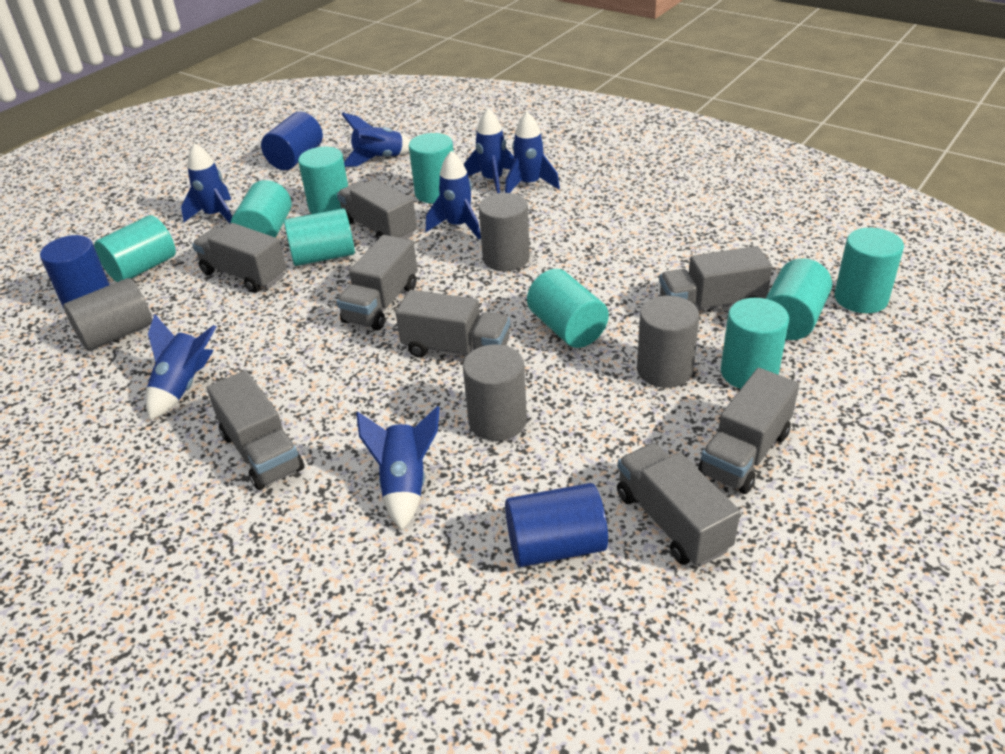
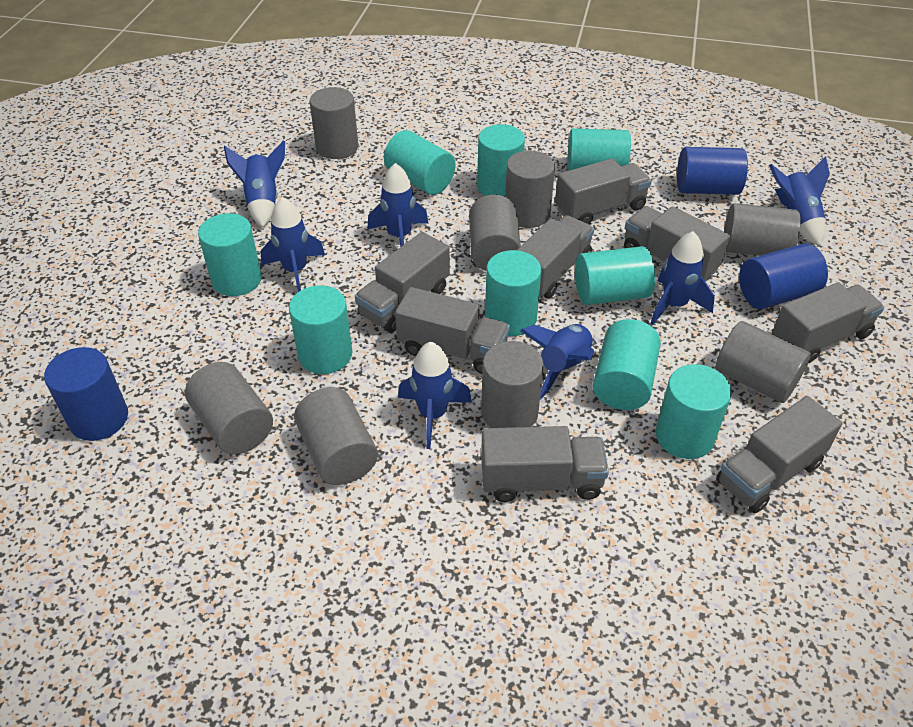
grey cylinder: 4 -> 8

